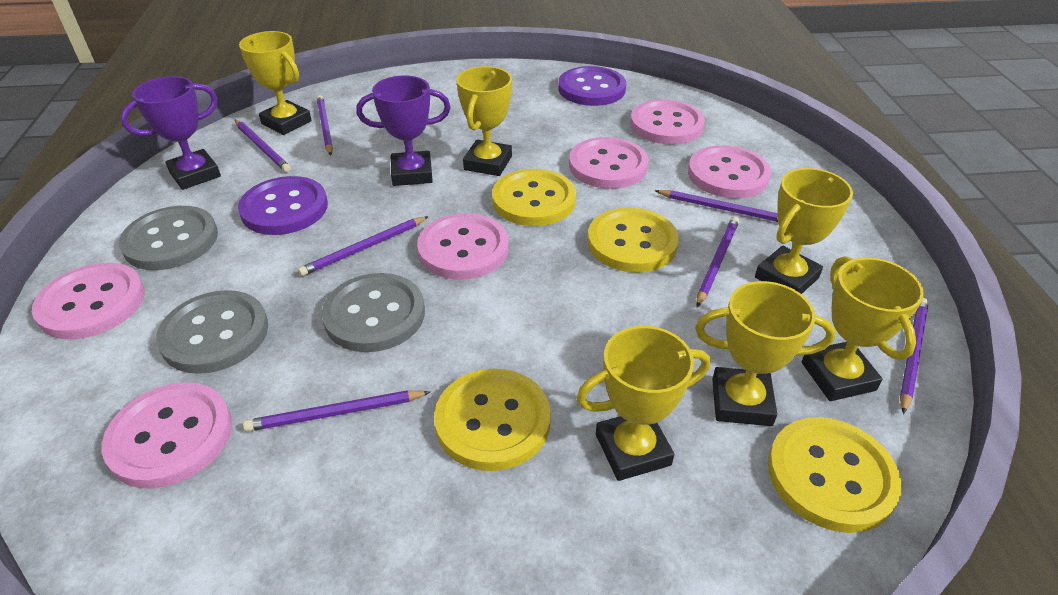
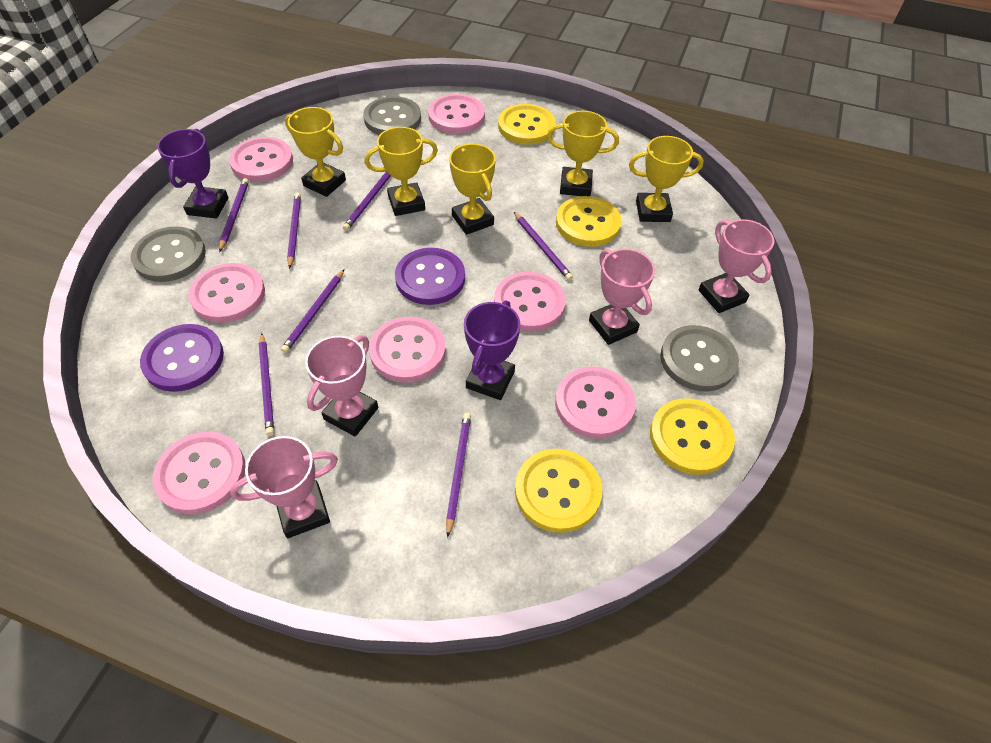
pink button: 6 -> 7
pink trophy: 0 -> 4
yellow trophy: 6 -> 5

